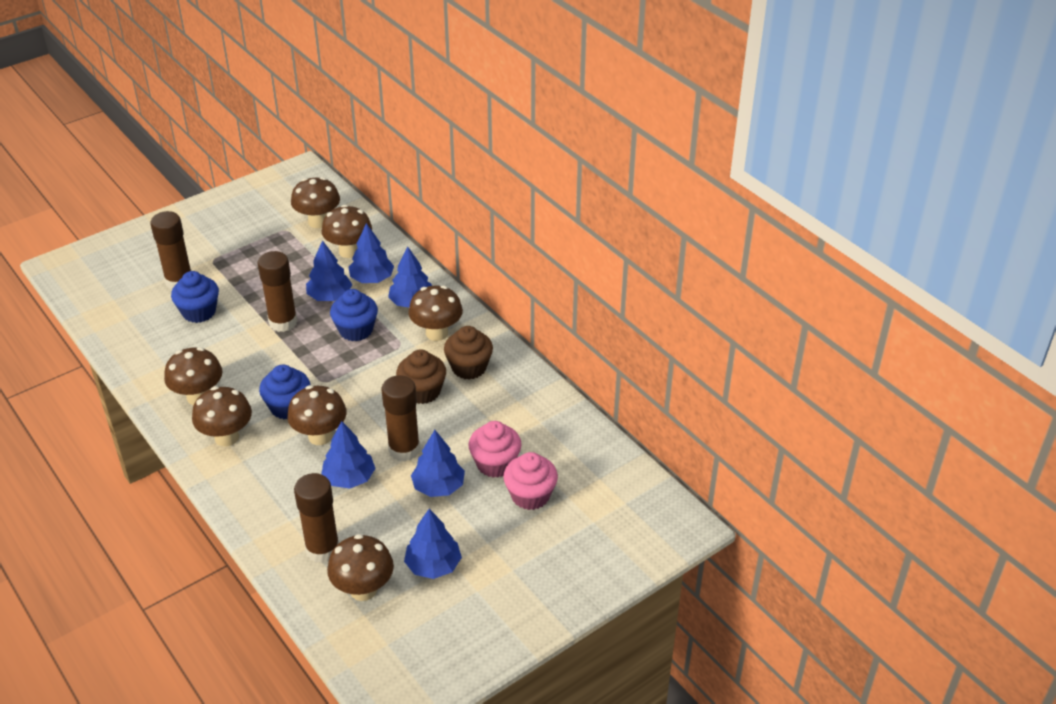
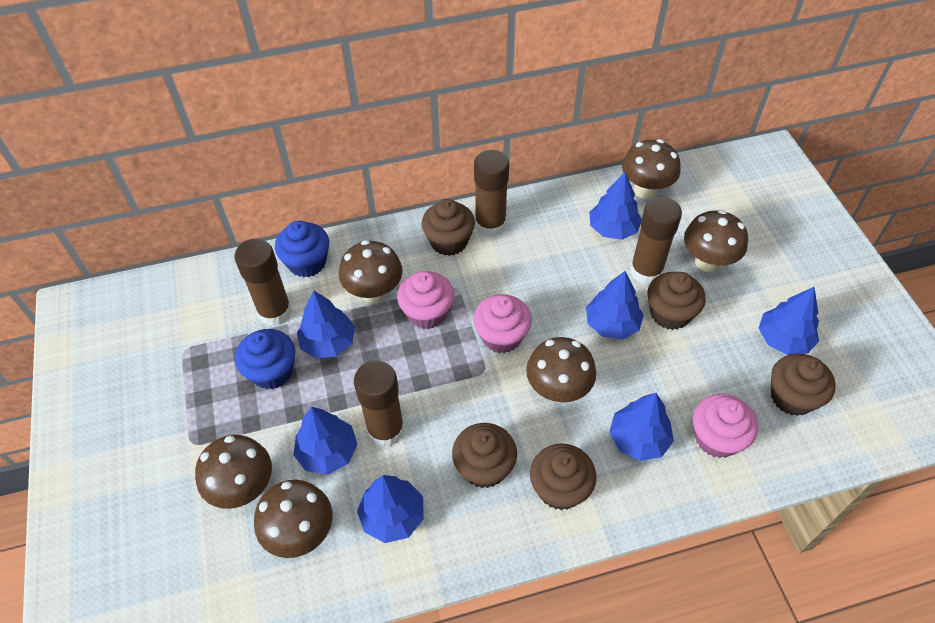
blue cupcake: 3 -> 2
blue tree: 6 -> 7
brown cupcake: 2 -> 5
brown mushroom: 7 -> 6
pink cupcake: 2 -> 3

